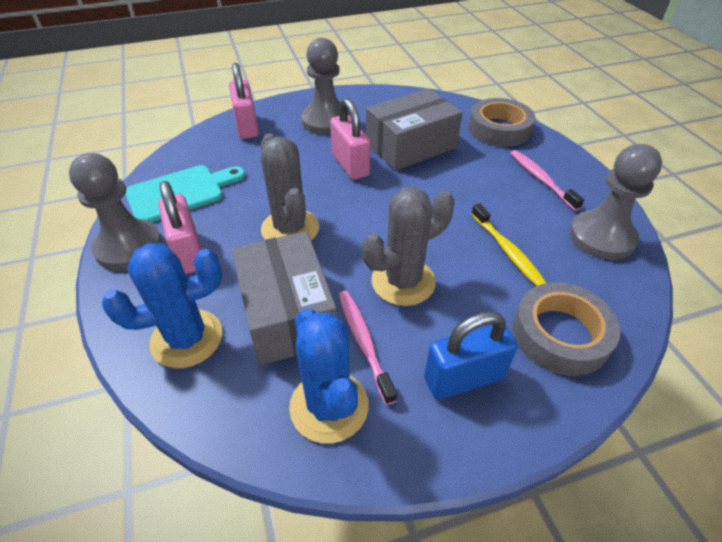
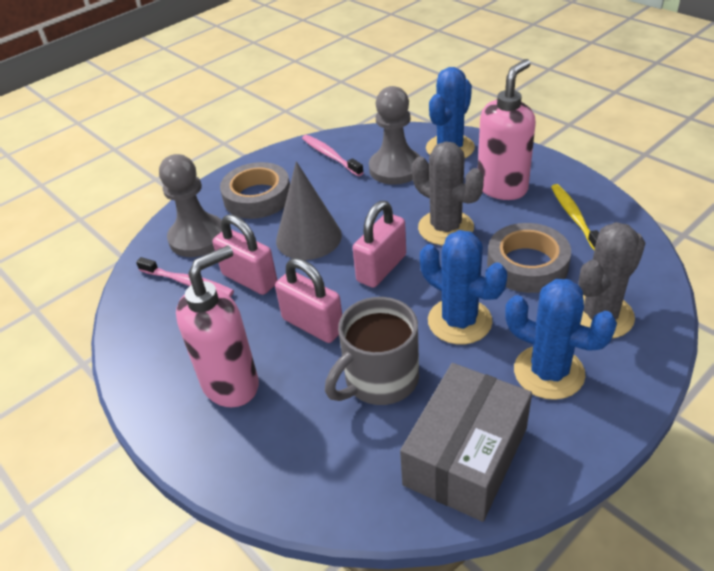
blue cactus: 2 -> 3
blue padlock: 1 -> 0
grey box: 2 -> 1
grey cone: 0 -> 1
grey mug: 0 -> 1
grey pawn: 3 -> 2
pink soap dispenser: 0 -> 2
turquoise cutting board: 1 -> 0

